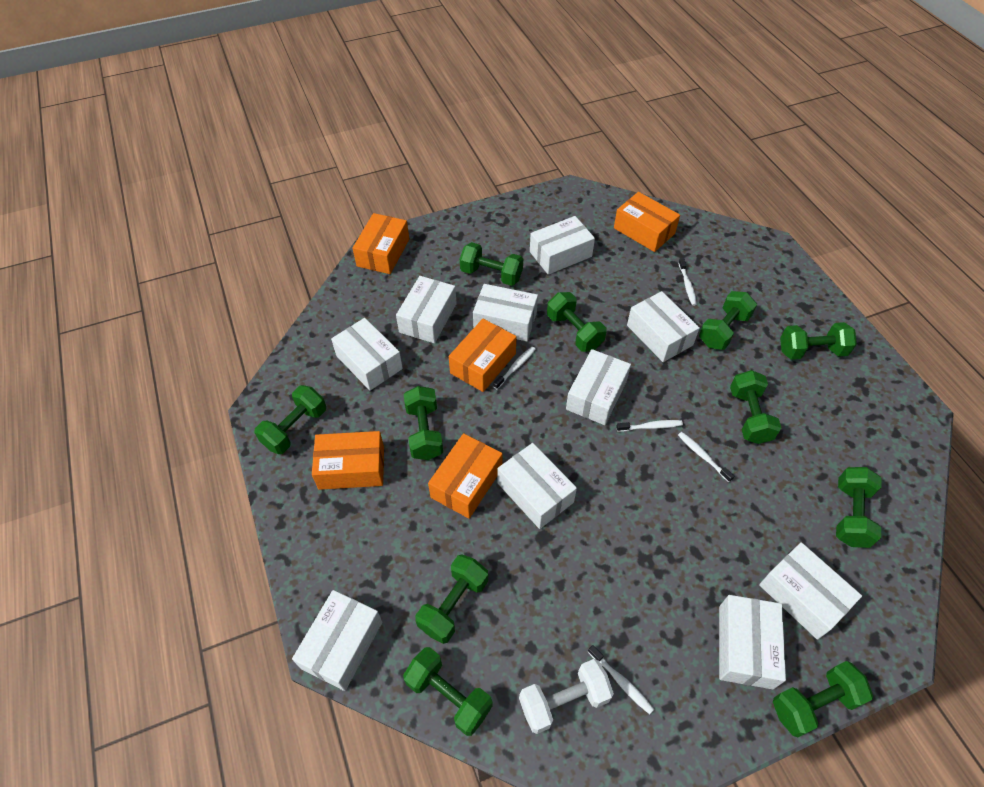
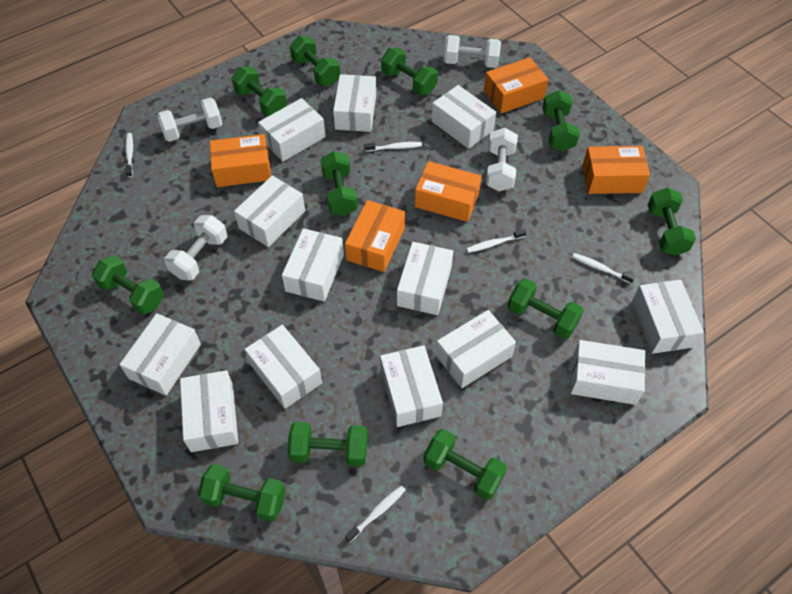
white box: 10 -> 13
white dumbbell: 1 -> 4

